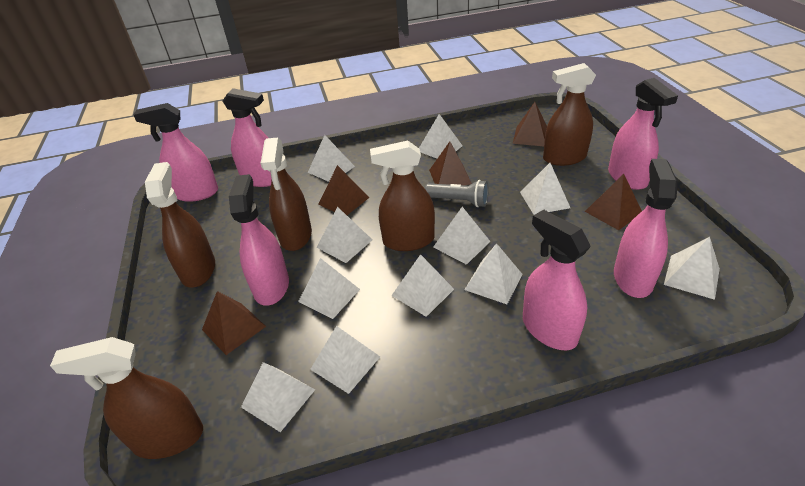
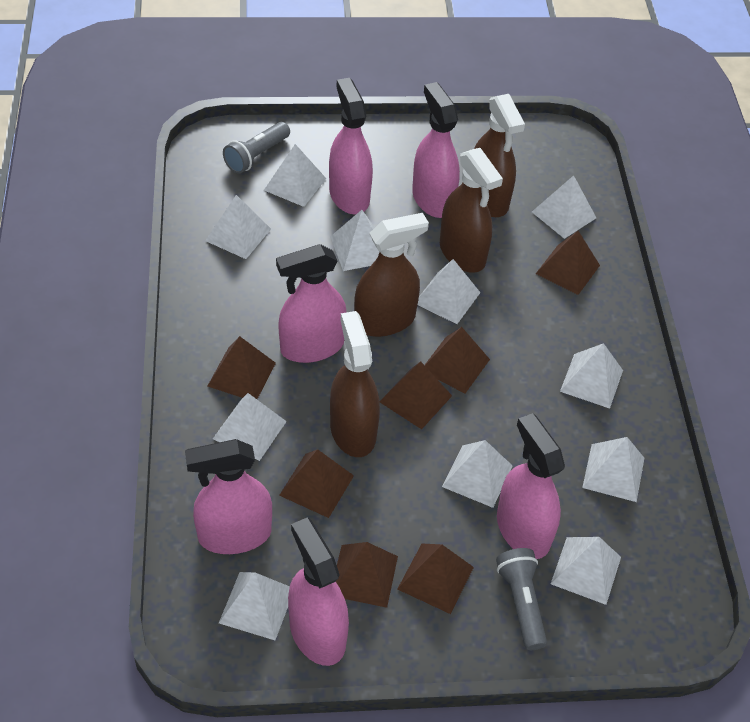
brown pyramid: 5 -> 7
brown spray bottle: 5 -> 4
grey flashlight: 1 -> 2

